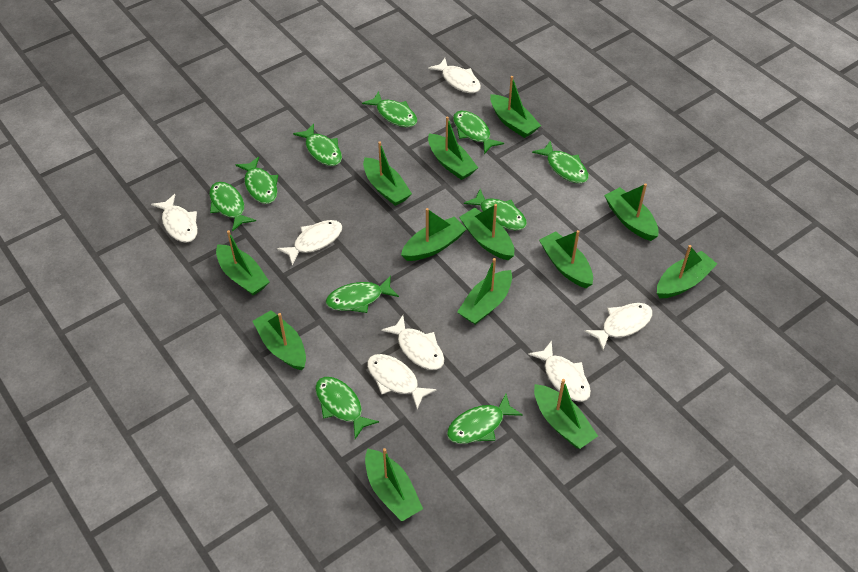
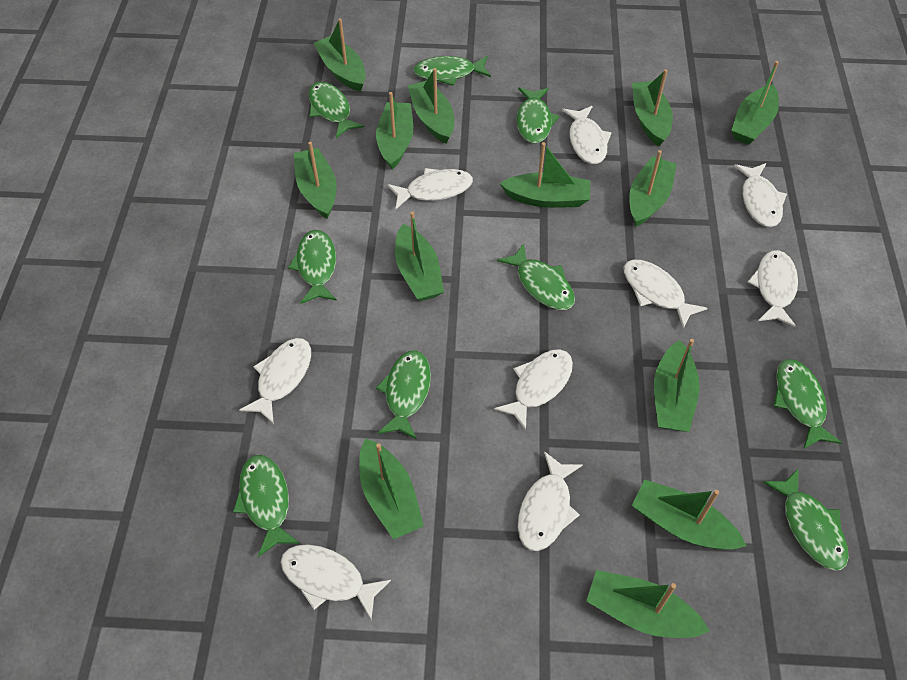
green fish: 10 -> 9
white fish: 7 -> 9

